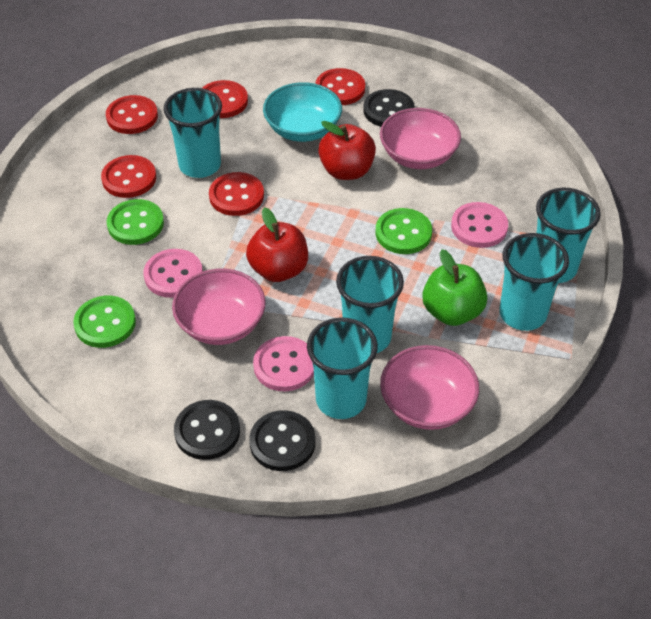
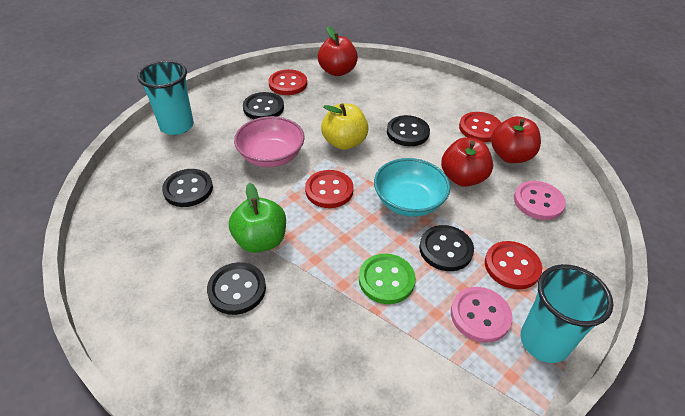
black button: 3 -> 5
green button: 3 -> 1
pink bowl: 3 -> 1
pink button: 3 -> 2
red apple: 2 -> 3
red button: 5 -> 4
turquoise cup: 5 -> 2
yellow apple: 0 -> 1

